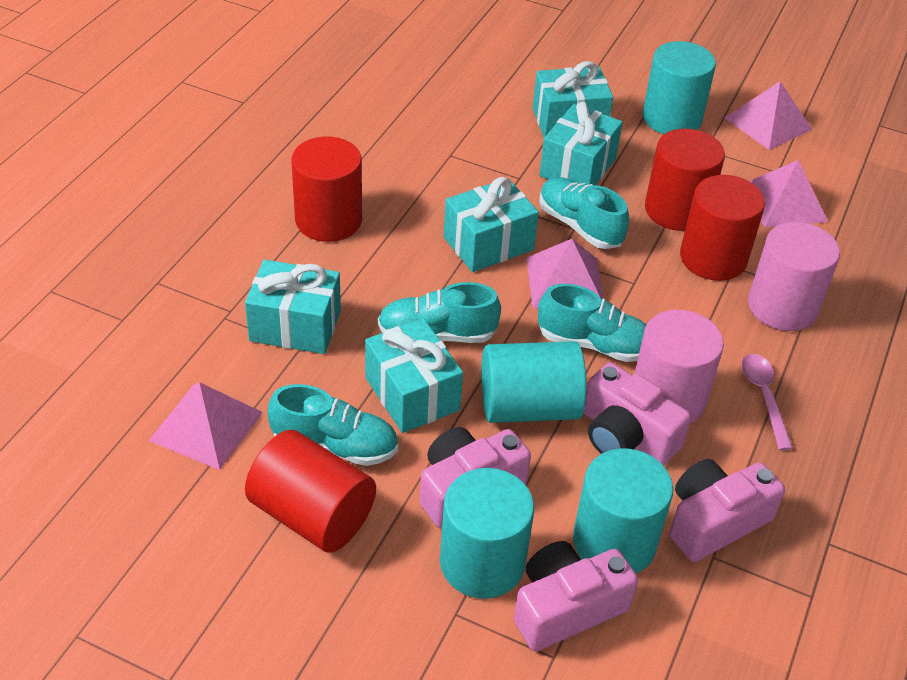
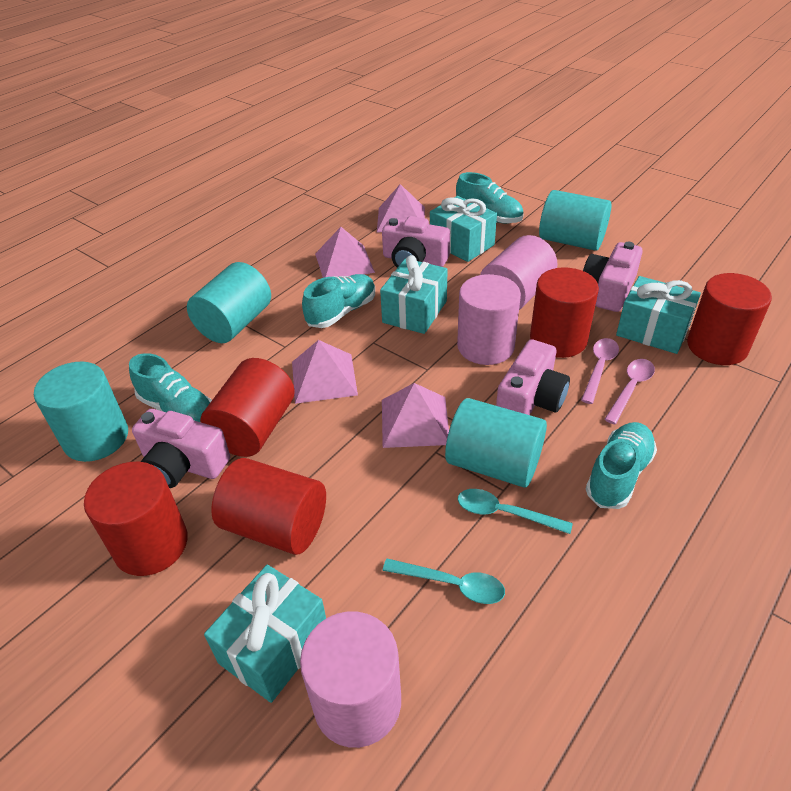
pink cylinder: 2 -> 3
pink spoon: 1 -> 2
red cylinder: 4 -> 5
turquoise gift: 5 -> 4
turquoise spoon: 0 -> 2

